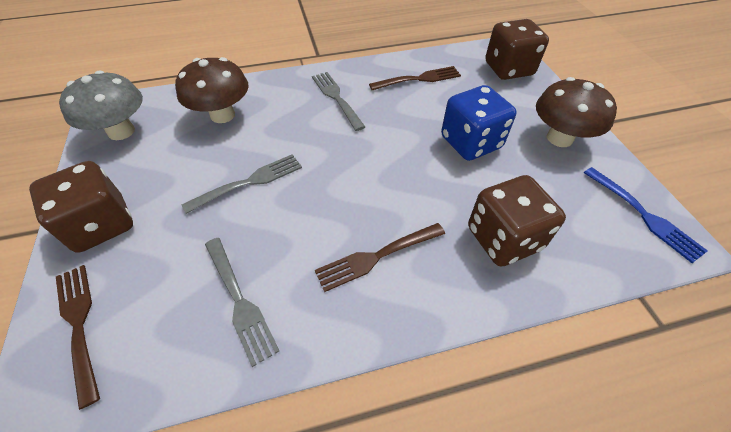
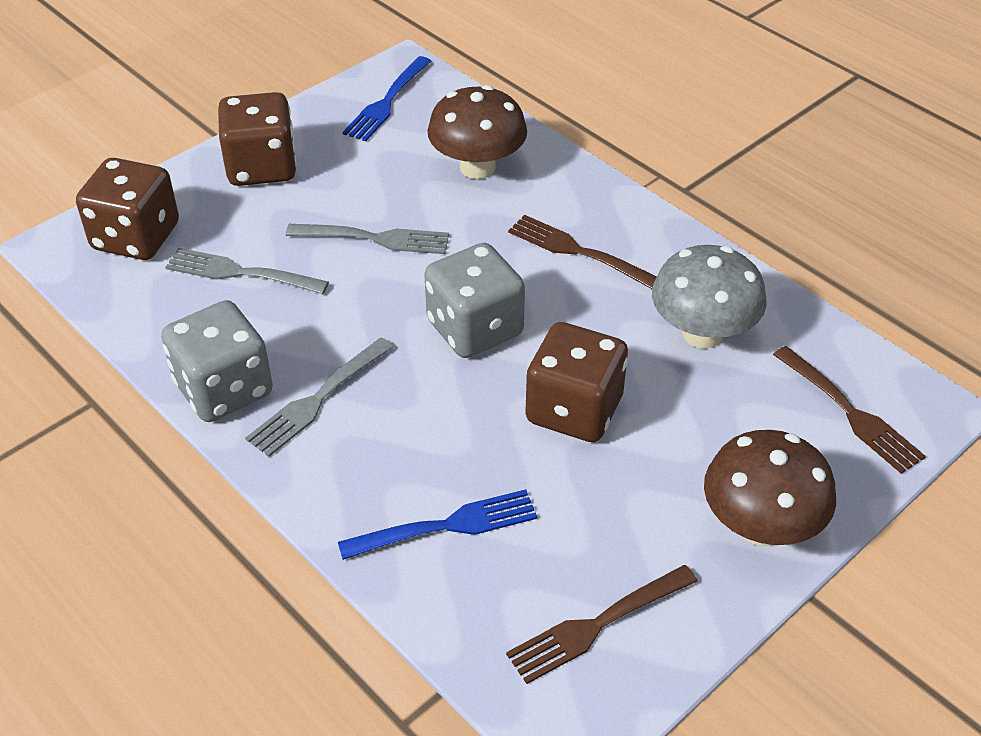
blue dice: 1 -> 0
blue fork: 1 -> 2
grey dice: 0 -> 2

